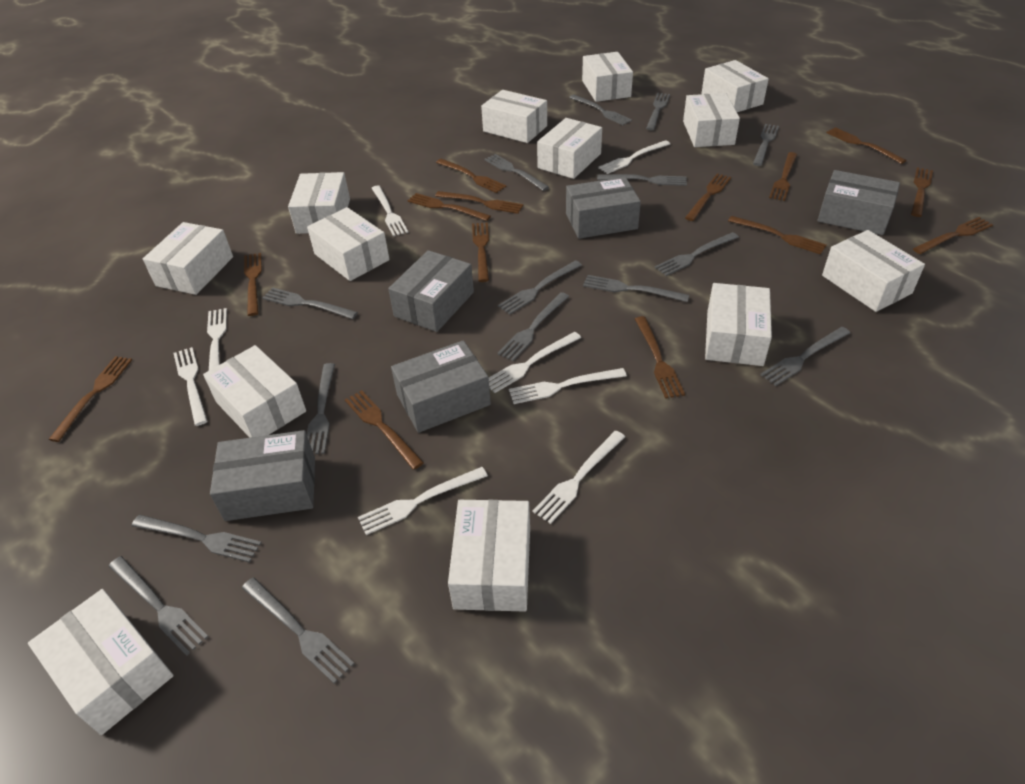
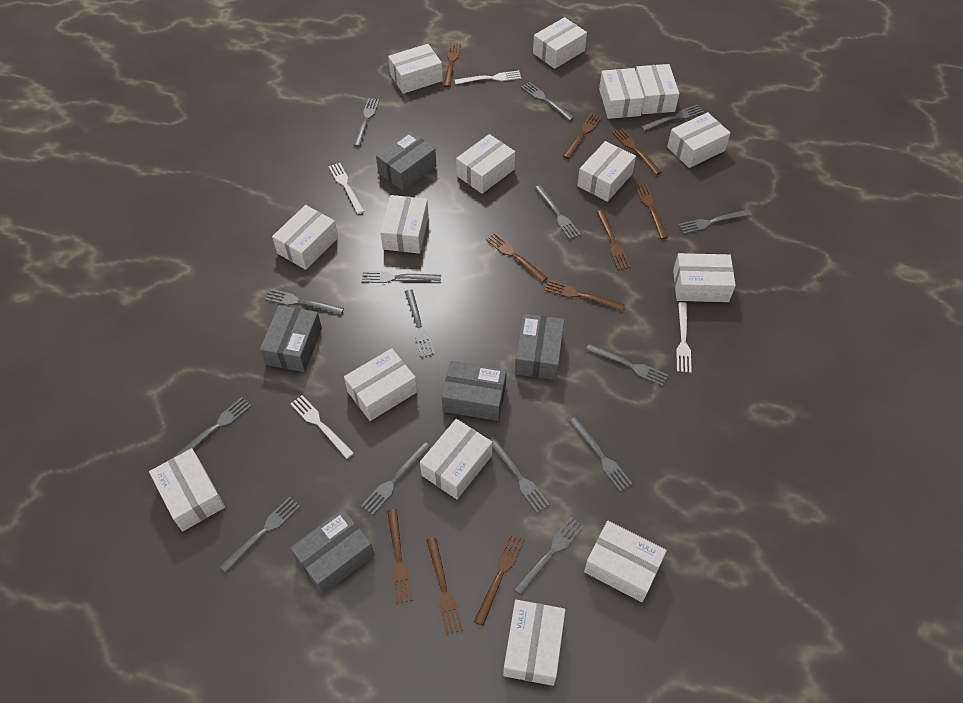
brown fork: 14 -> 10
white box: 13 -> 15
white fork: 8 -> 4

